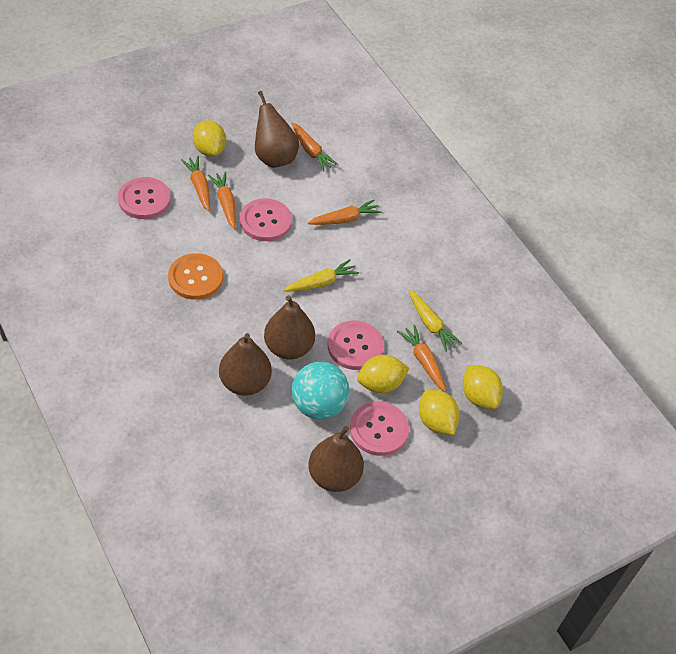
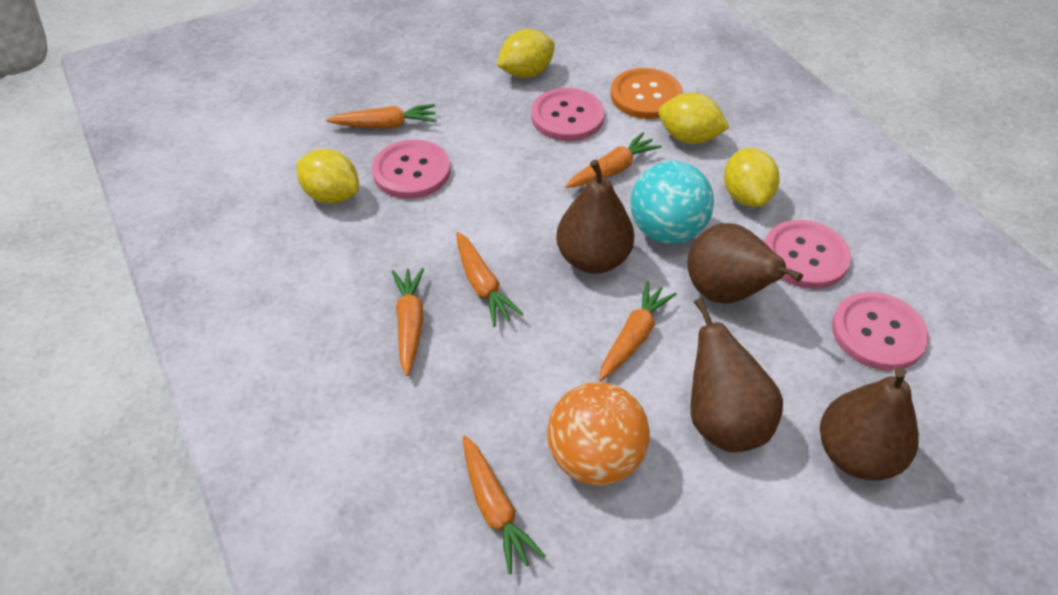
orange ball: 0 -> 1
orange carrot: 5 -> 6
yellow carrot: 2 -> 0

